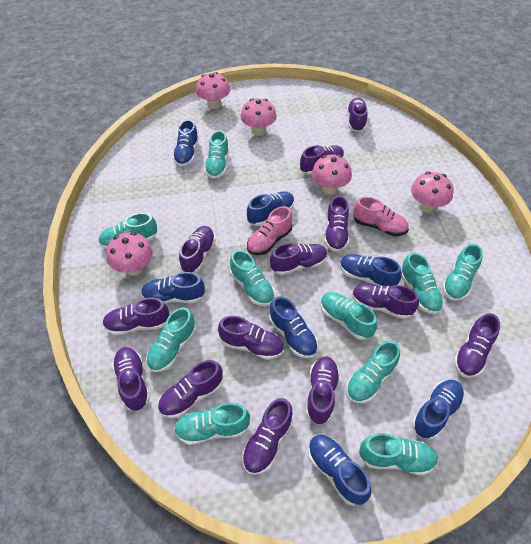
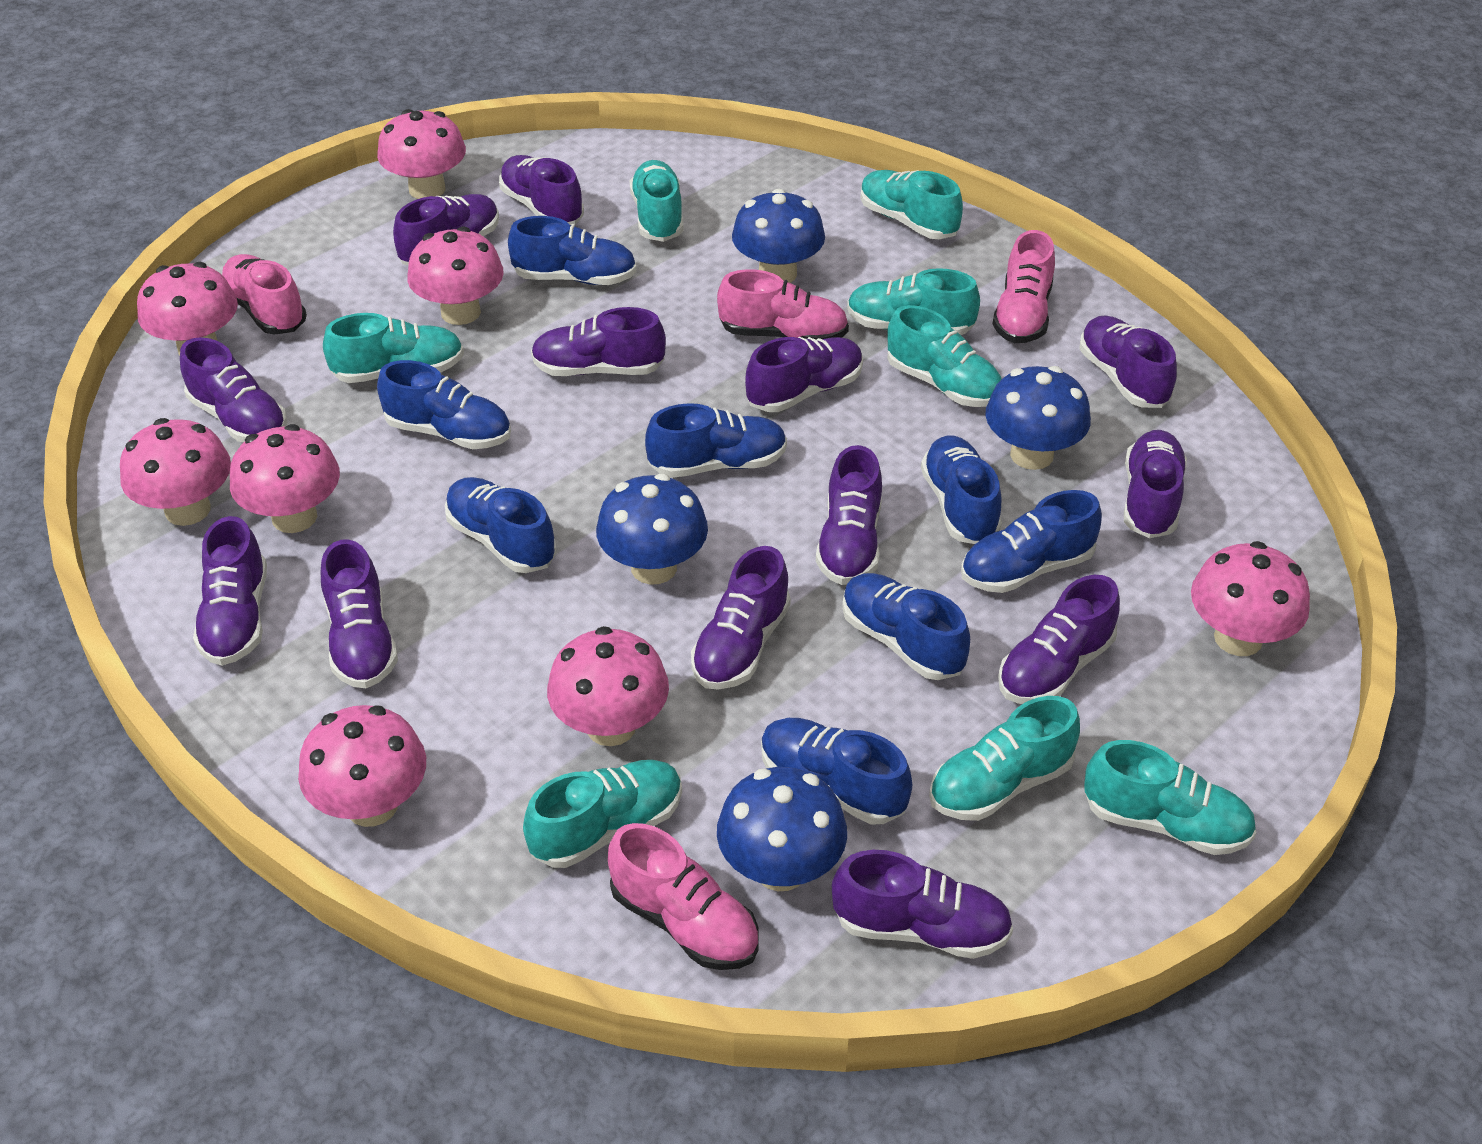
blue mushroom: 0 -> 4
blue shoe: 7 -> 8
pink mushroom: 5 -> 8
pink shoe: 2 -> 4
turquoise shoe: 10 -> 8

